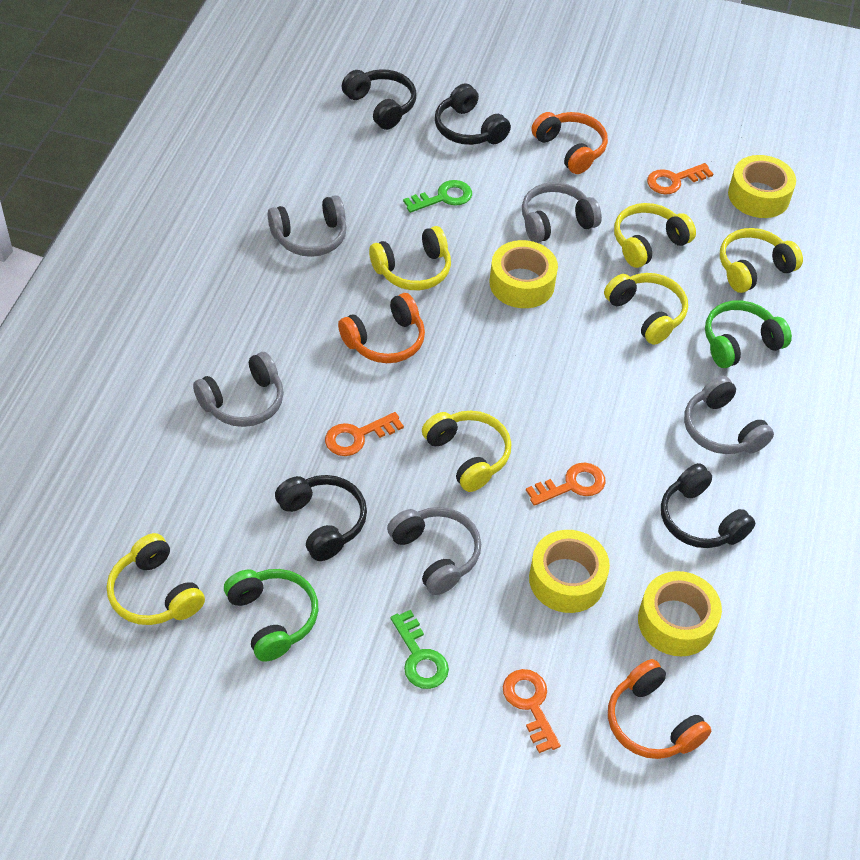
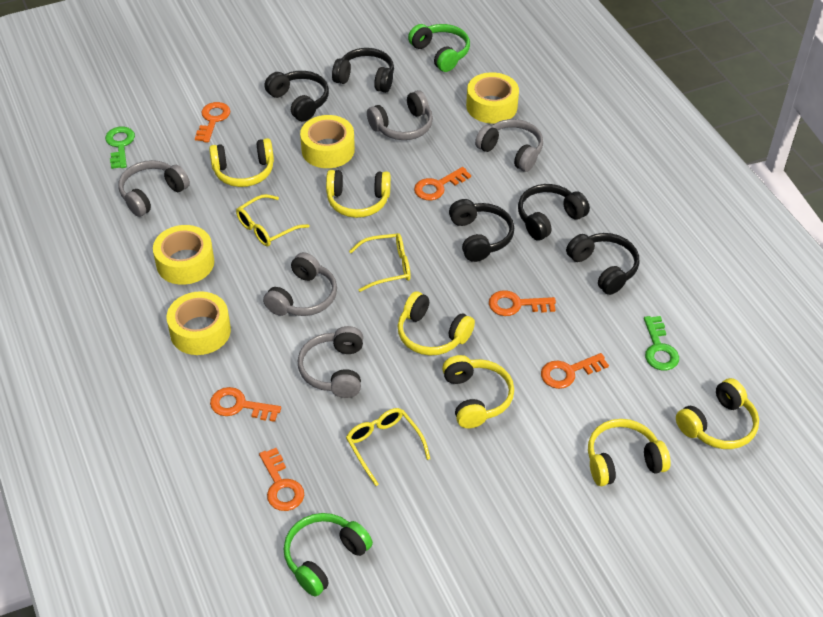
black headphones: 4 -> 5
orange headphones: 3 -> 0
orange key: 4 -> 6
yellow glasses: 0 -> 3

